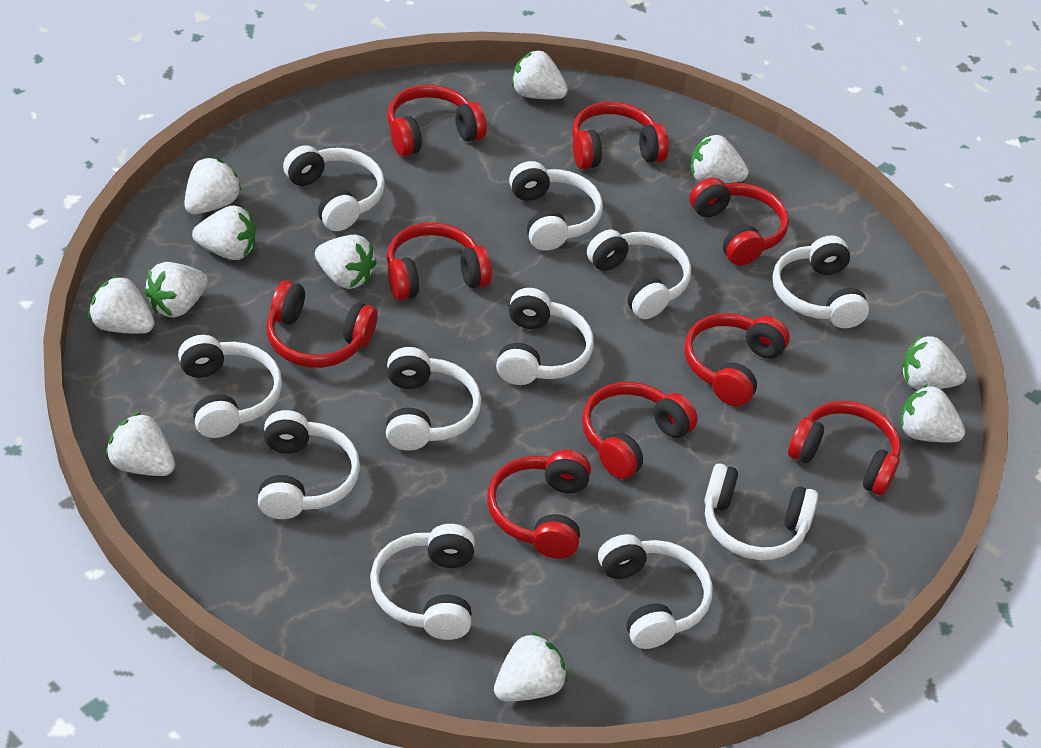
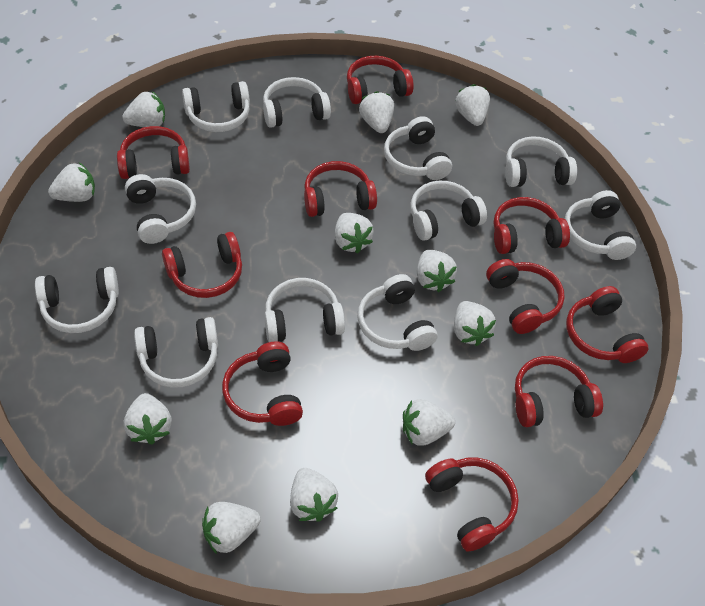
red headphones: 9 -> 10

